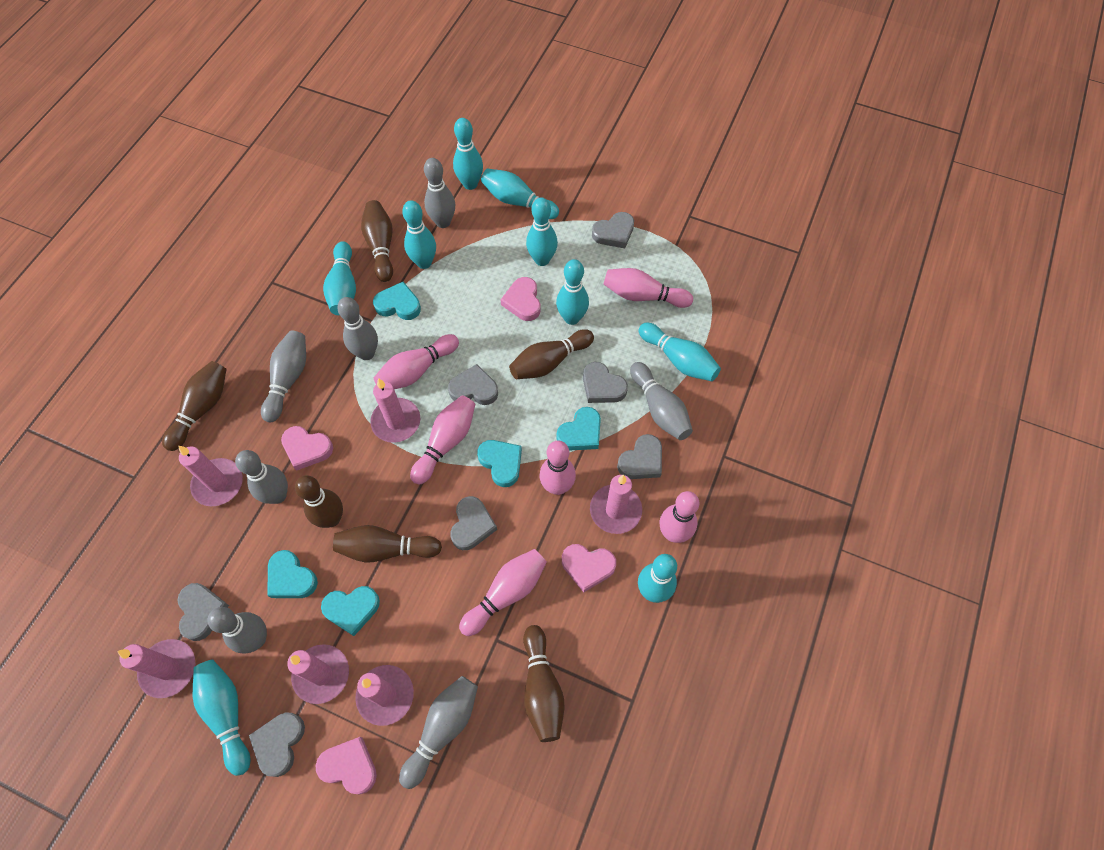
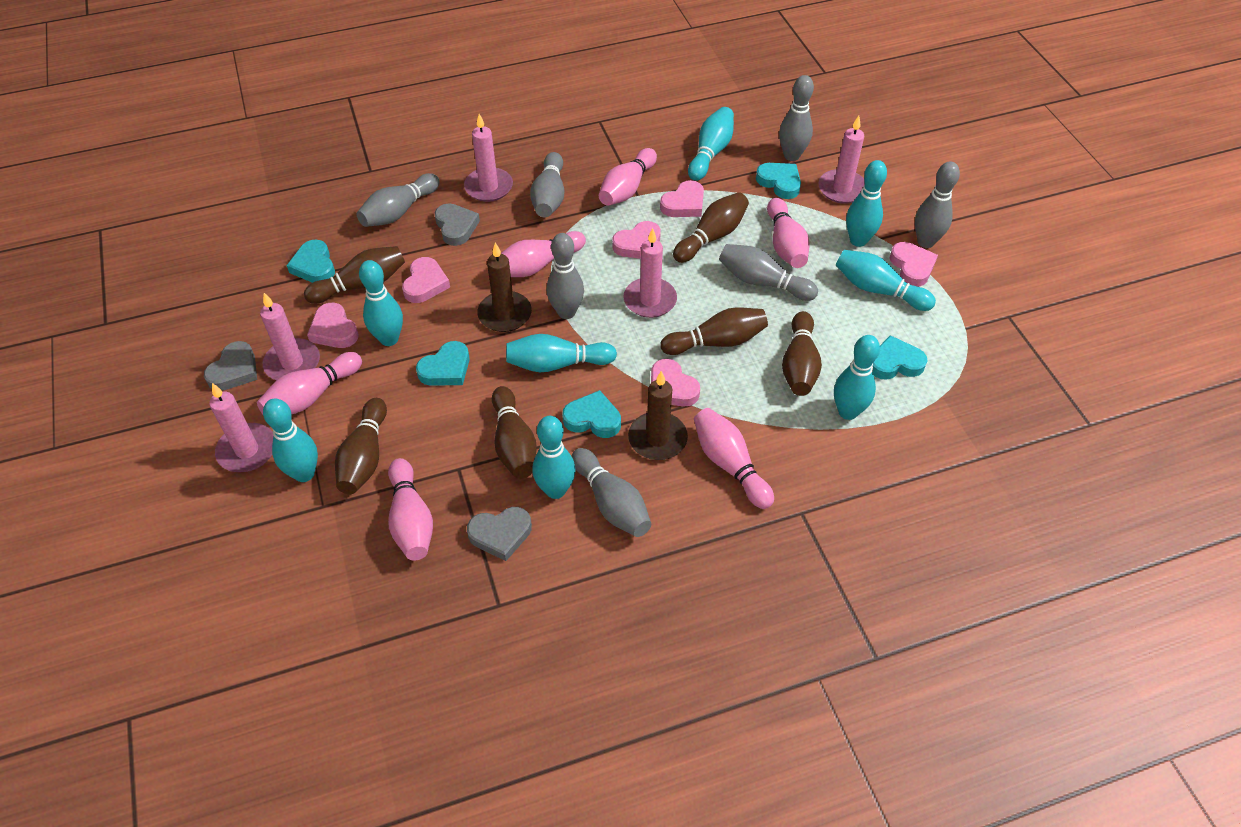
brown candle: 0 -> 2
grey heart: 7 -> 3
pink candle: 6 -> 5
pink heart: 4 -> 6
turquoise bowling pin: 9 -> 8

